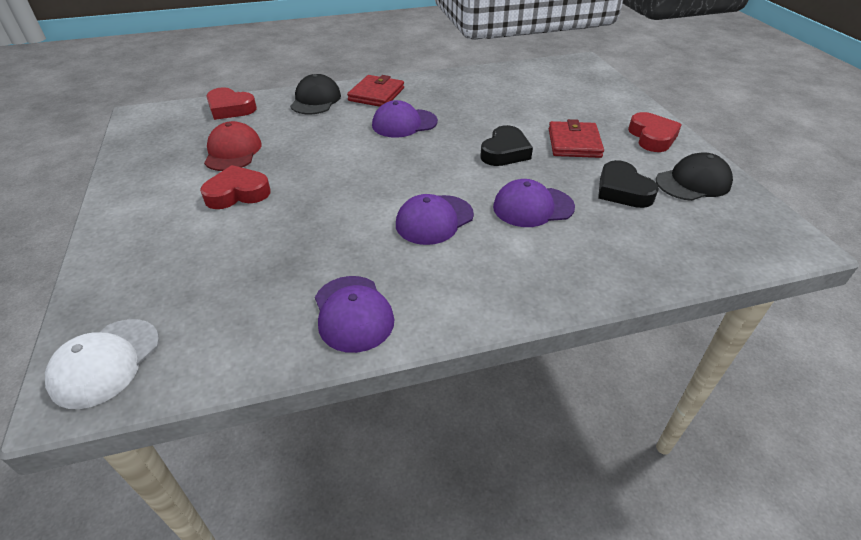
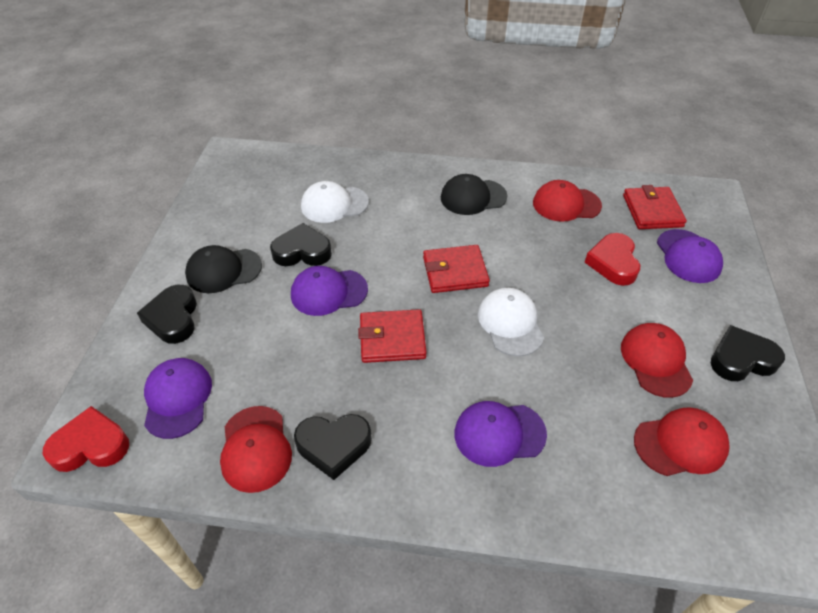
black heart: 2 -> 4
red cap: 1 -> 4
red heart: 3 -> 2
red wallet: 2 -> 3
white cap: 1 -> 2

